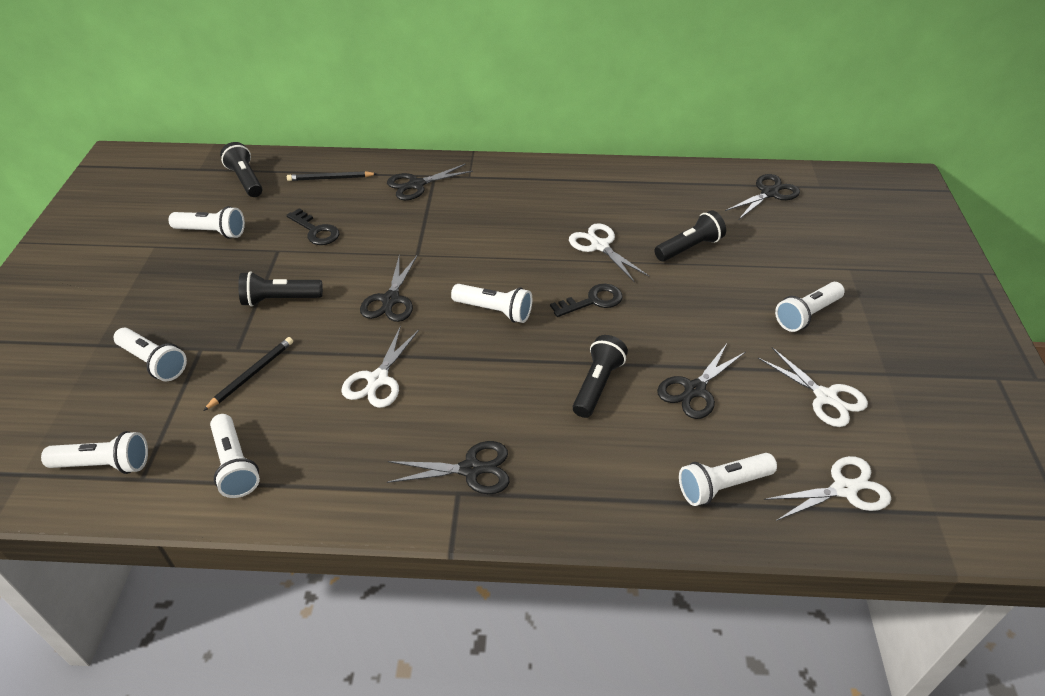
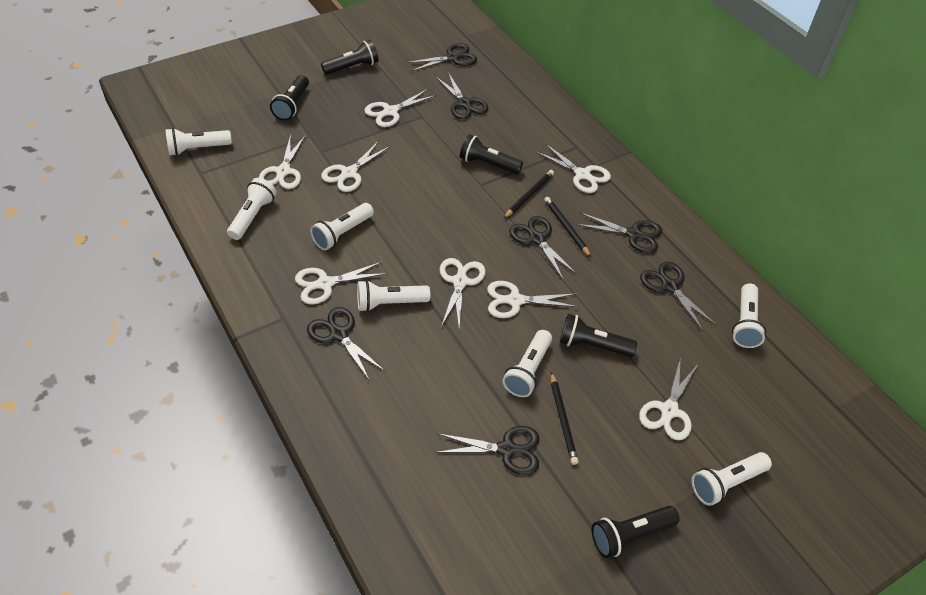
black flashlight: 4 -> 5
black key: 2 -> 0
black pencil: 2 -> 3
black scissors: 5 -> 7
white scissors: 4 -> 8

